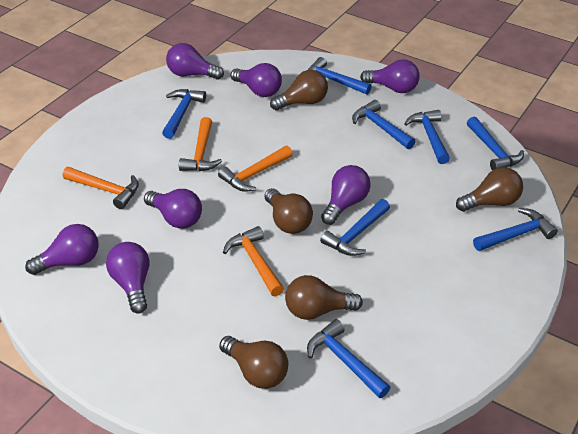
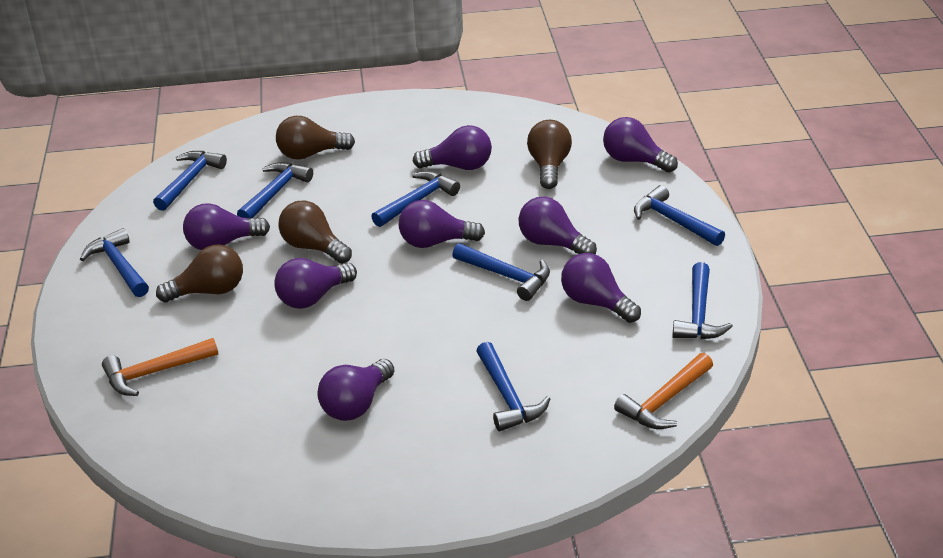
brown light bulb: 5 -> 4
orange hammer: 4 -> 2
purple light bulb: 7 -> 8

